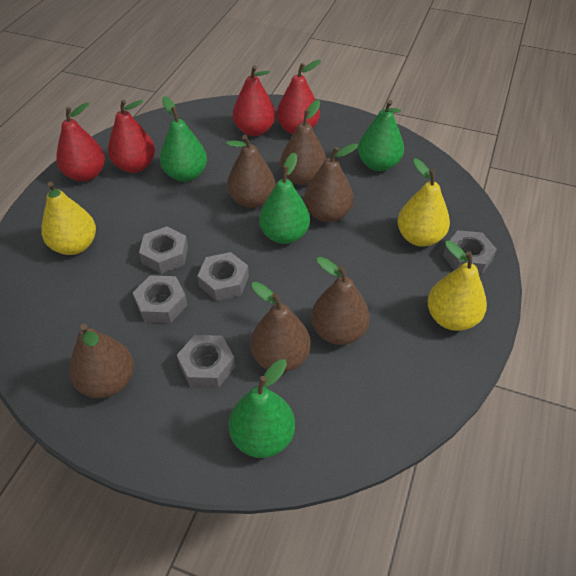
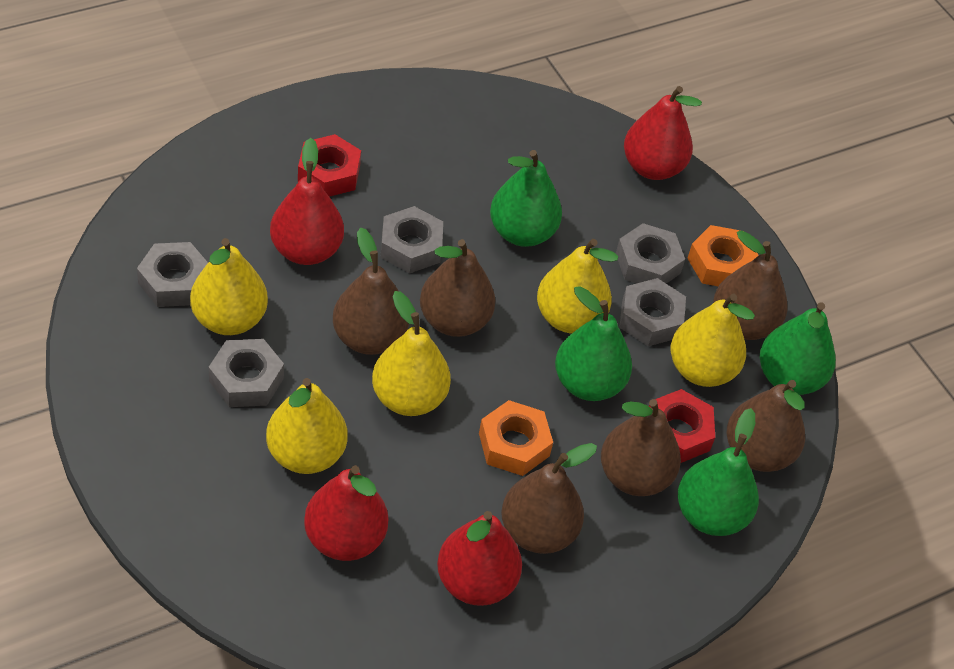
orange nut: 0 -> 2
red nut: 0 -> 2
yellow pear: 3 -> 5

